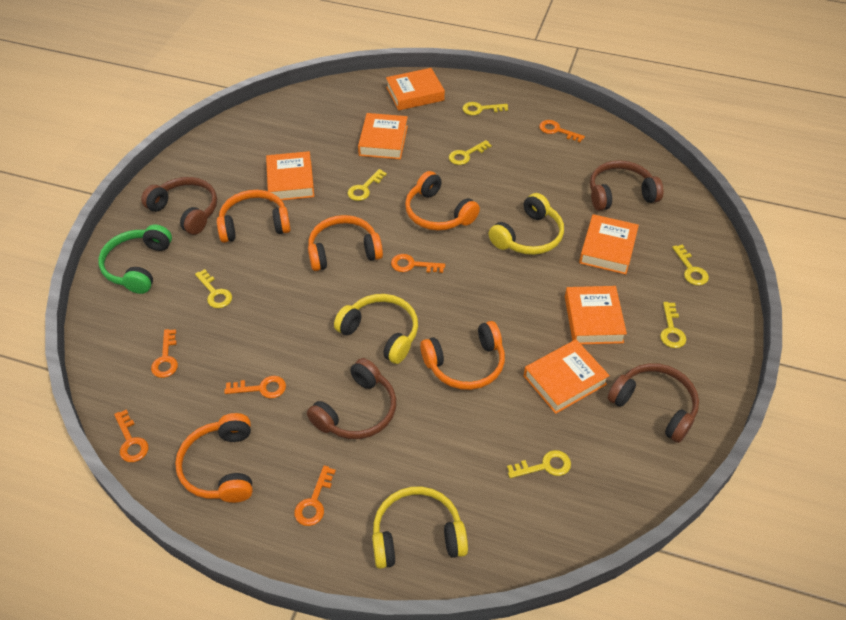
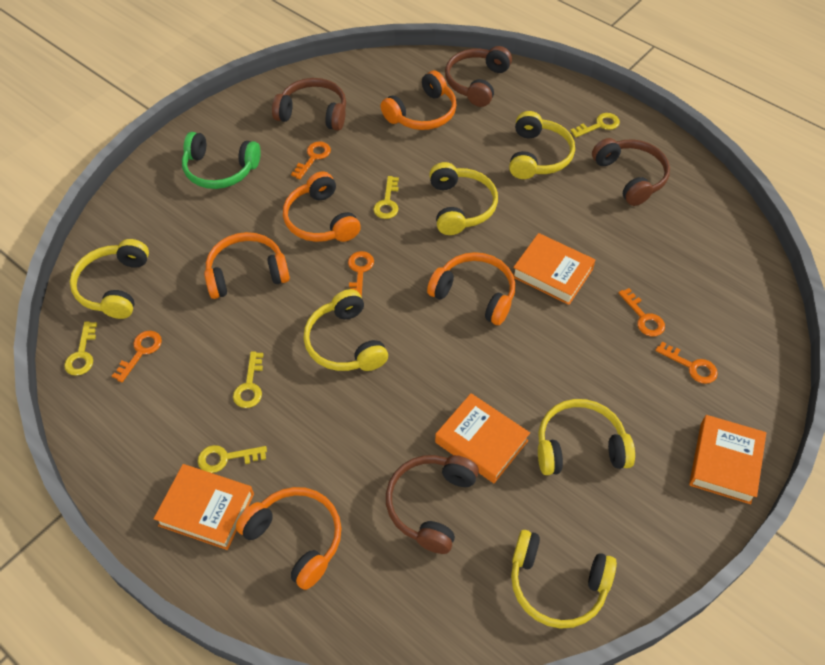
orange book: 6 -> 4
orange key: 6 -> 5
yellow headphones: 3 -> 6
yellow key: 7 -> 5

